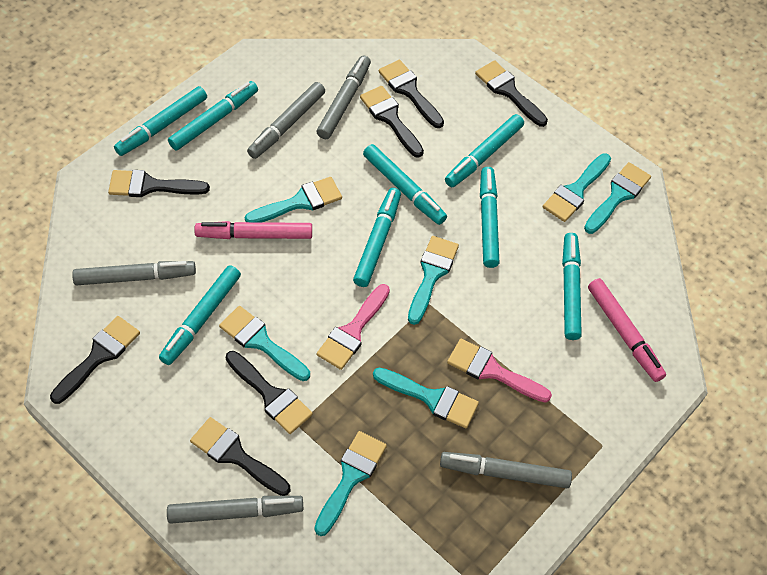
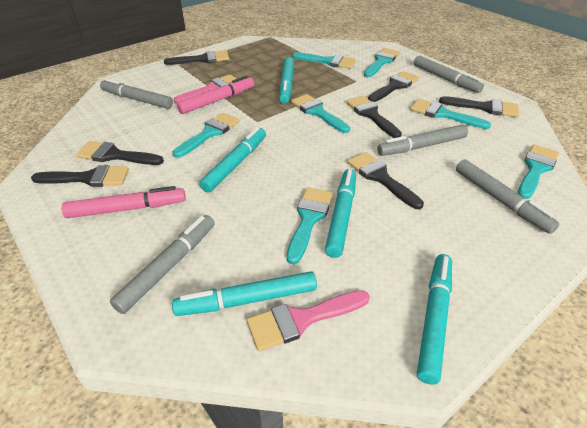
turquoise marker: 8 -> 5

